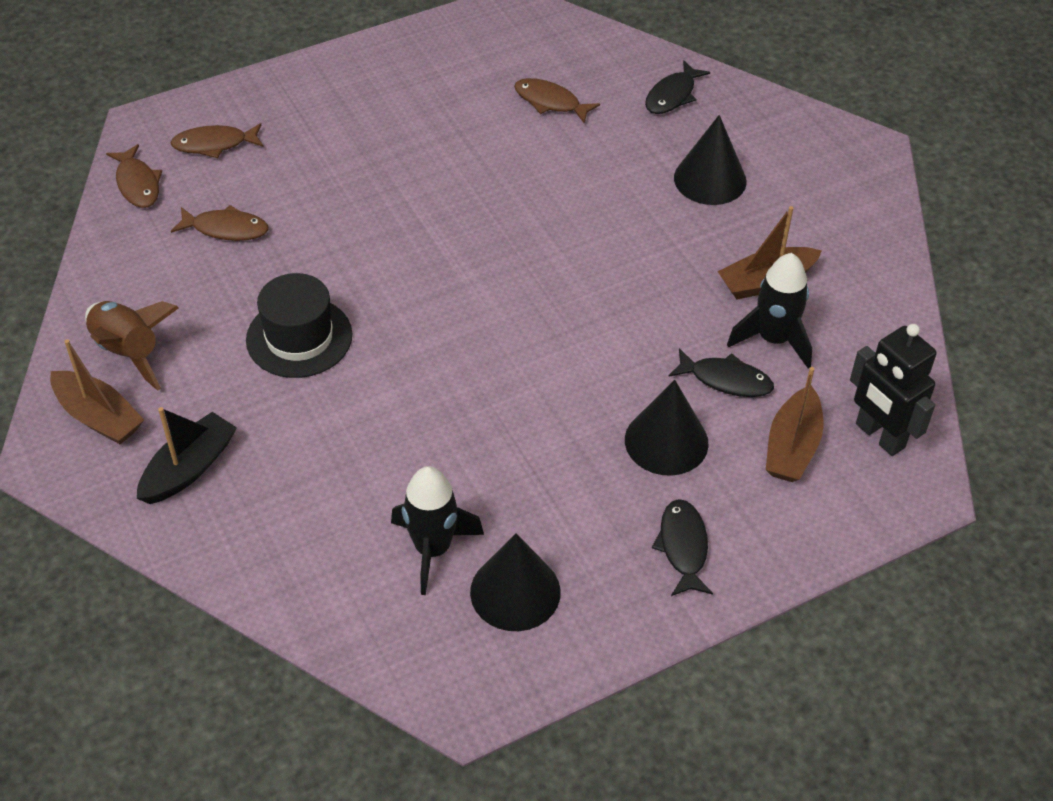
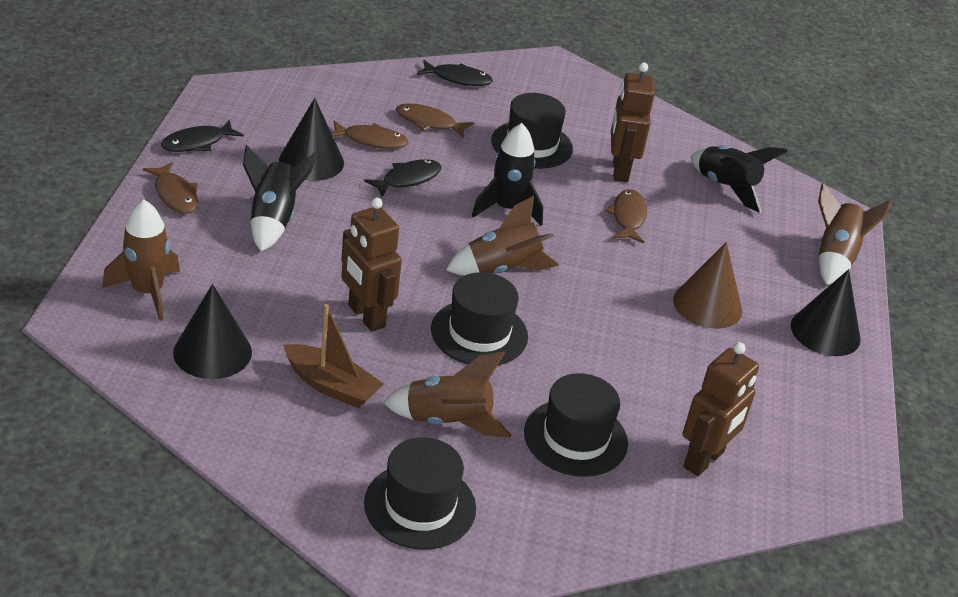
black boat: 1 -> 0
black hat: 1 -> 4
black robot: 1 -> 0
black rocket: 2 -> 3
brown boat: 3 -> 1
brown cone: 0 -> 1
brown robot: 0 -> 3
brown rocket: 1 -> 4

